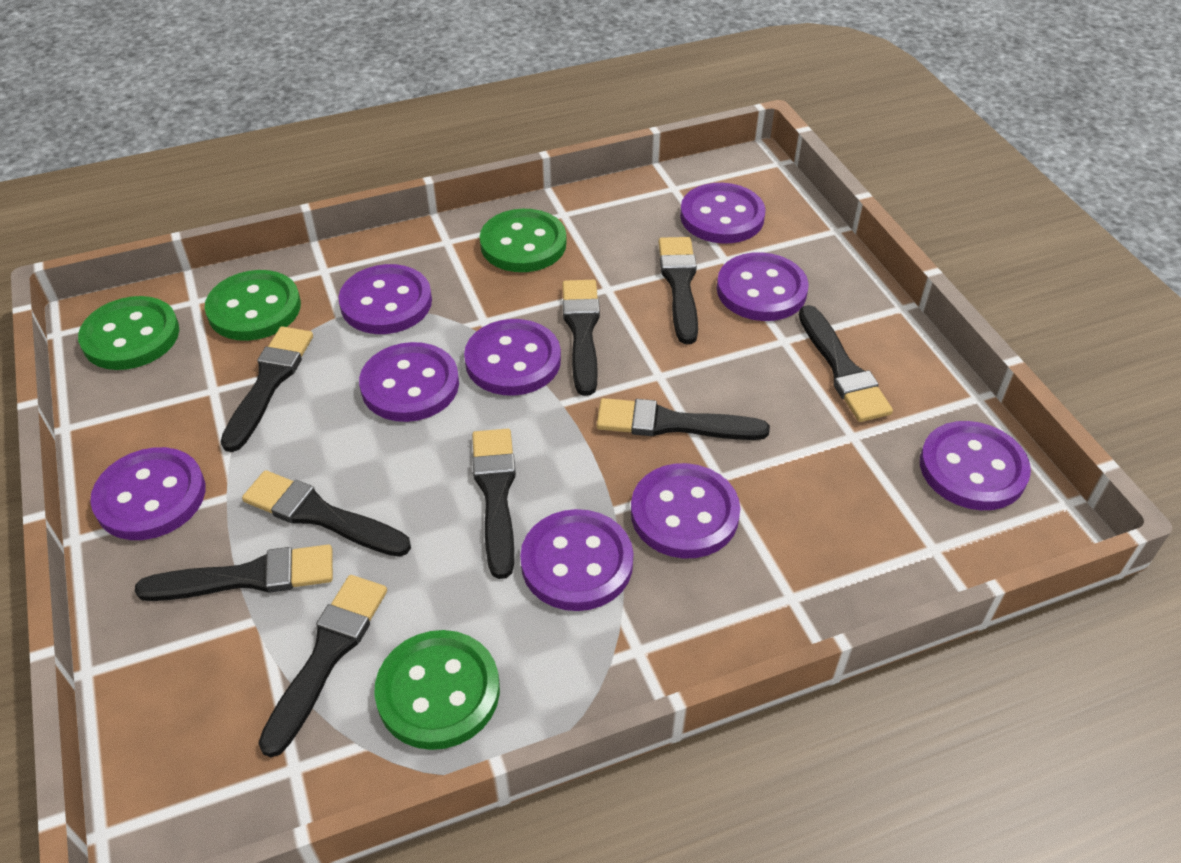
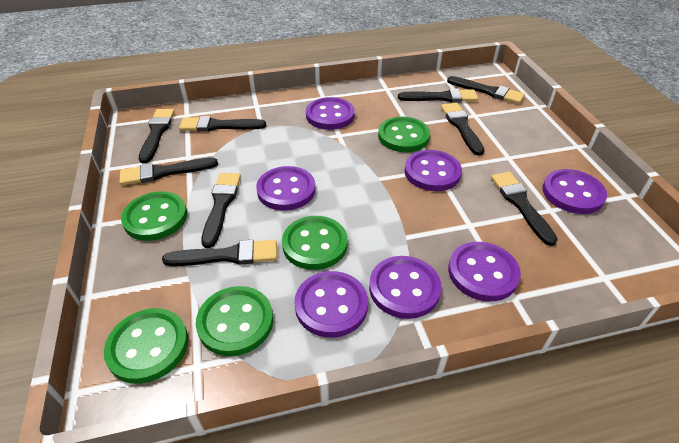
green button: 4 -> 5
purple button: 9 -> 7

